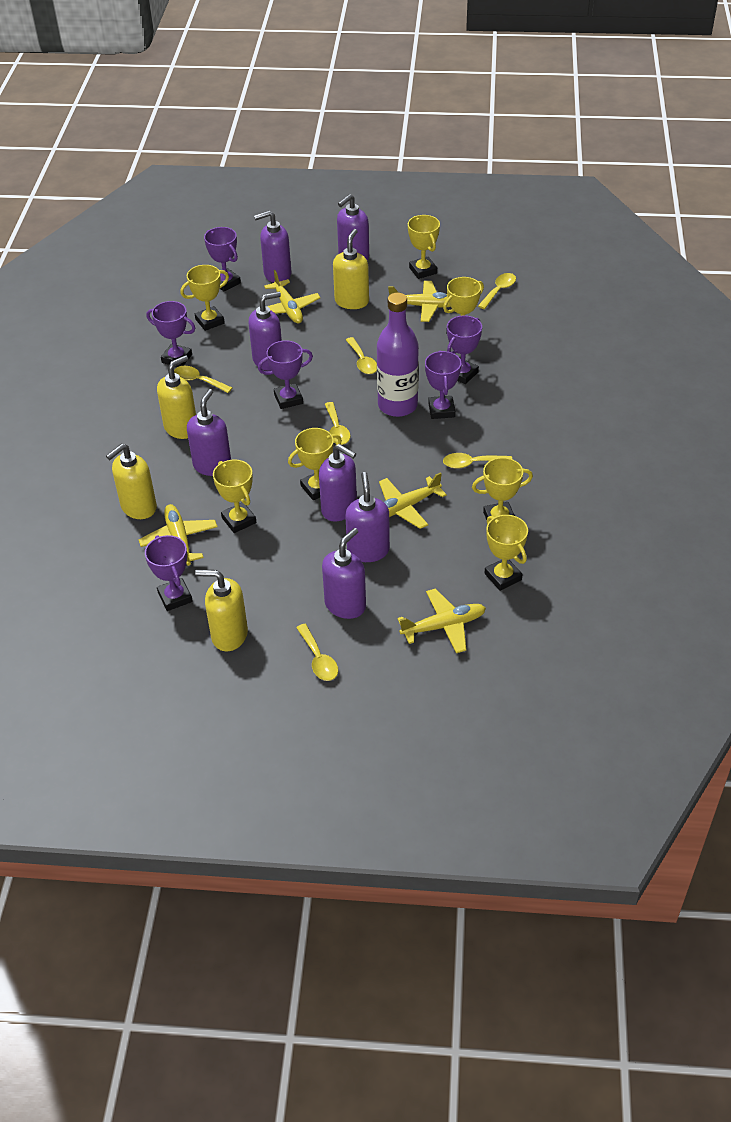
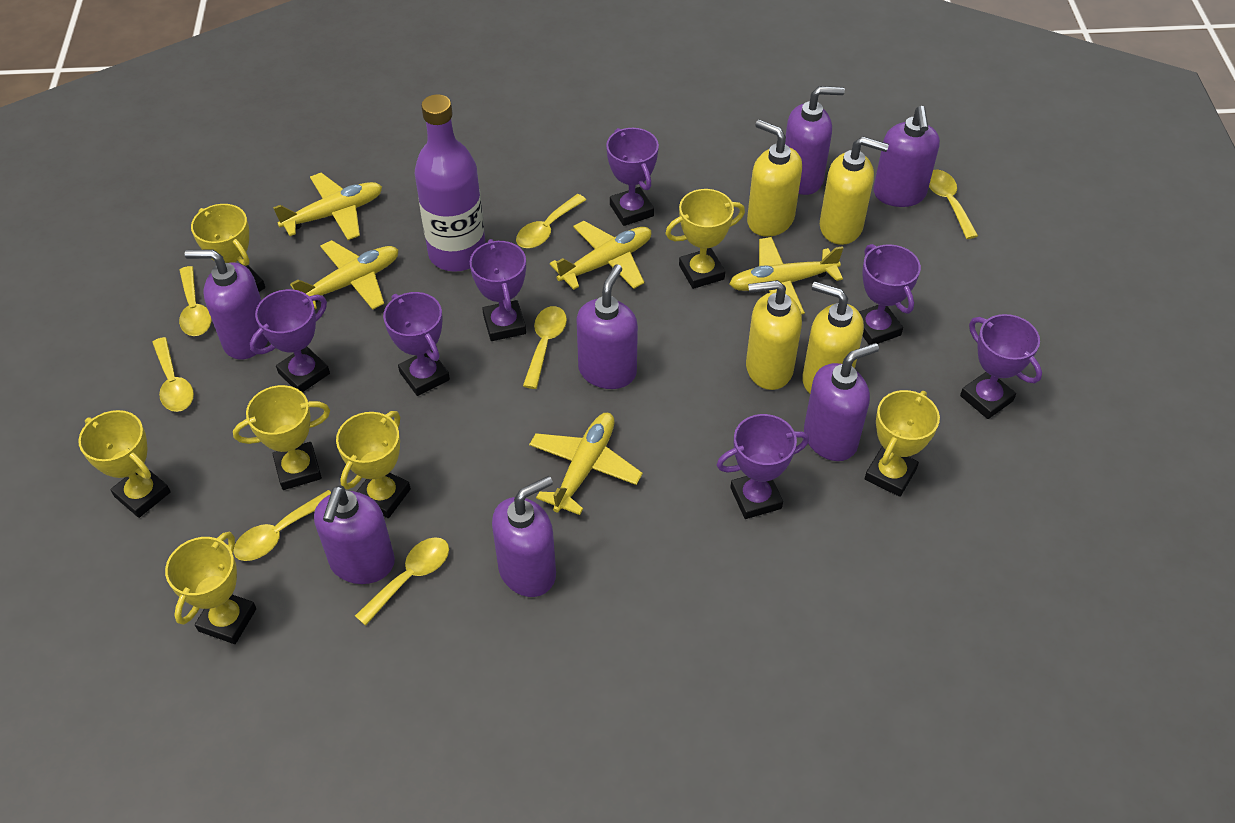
purple trophy: 6 -> 7
yellow spoon: 6 -> 7

